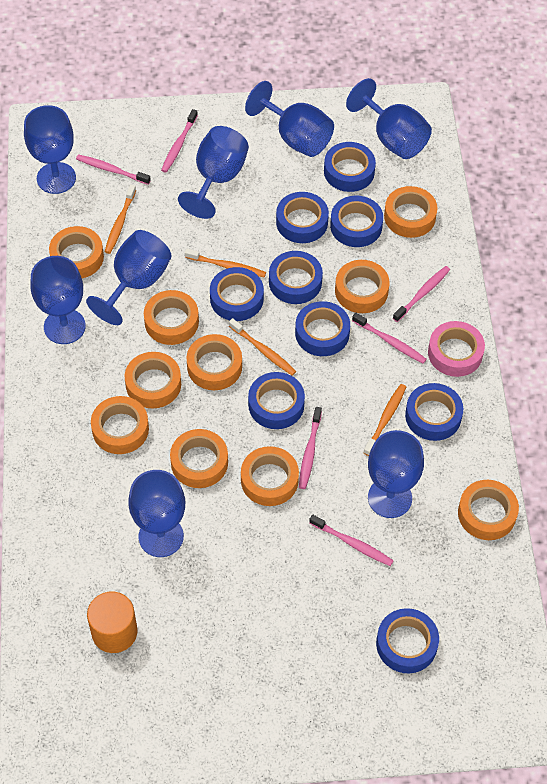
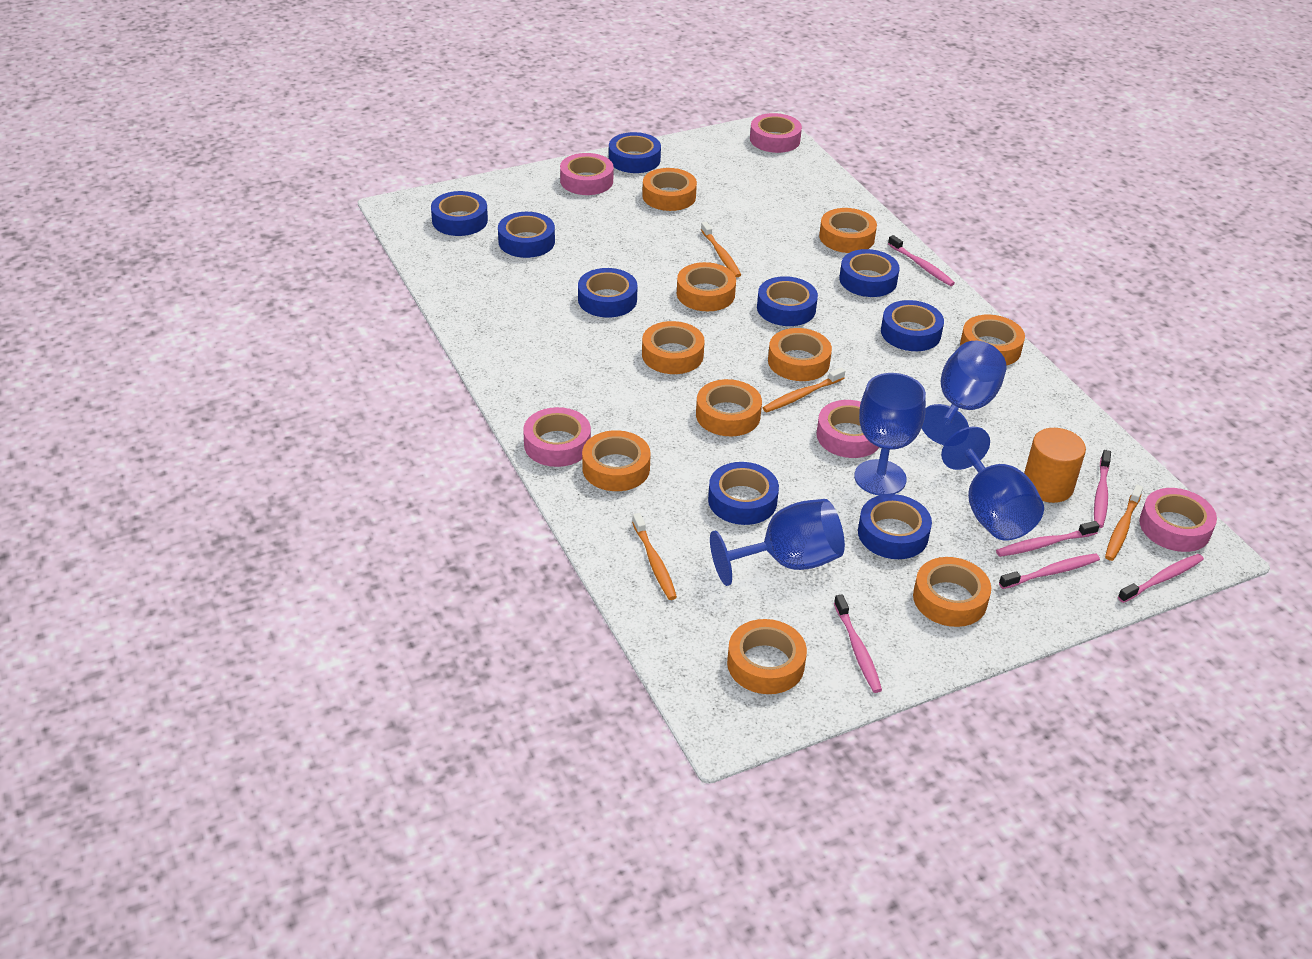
blue goblet: 8 -> 4
pink tape: 1 -> 5

